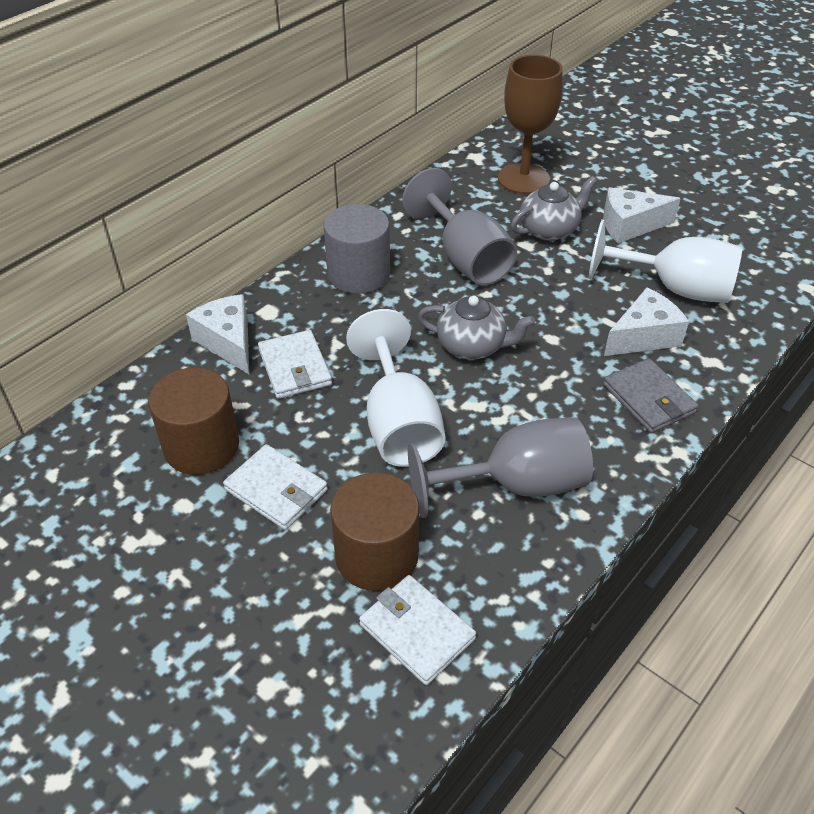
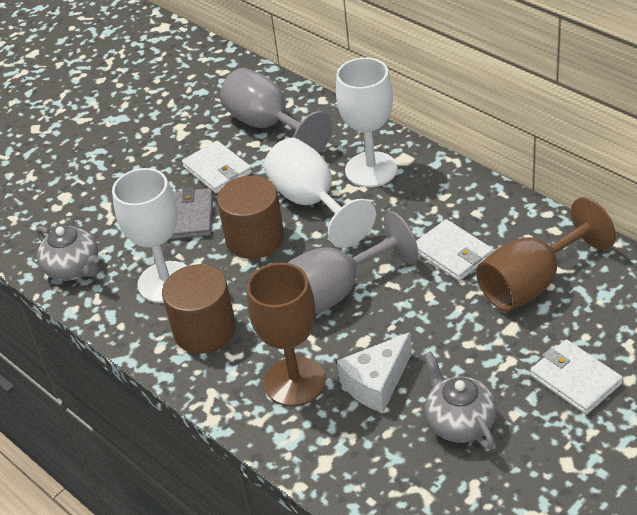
brown goblet: 1 -> 2
grey cylinder: 1 -> 0
white cheese: 3 -> 1
white goblet: 2 -> 3

